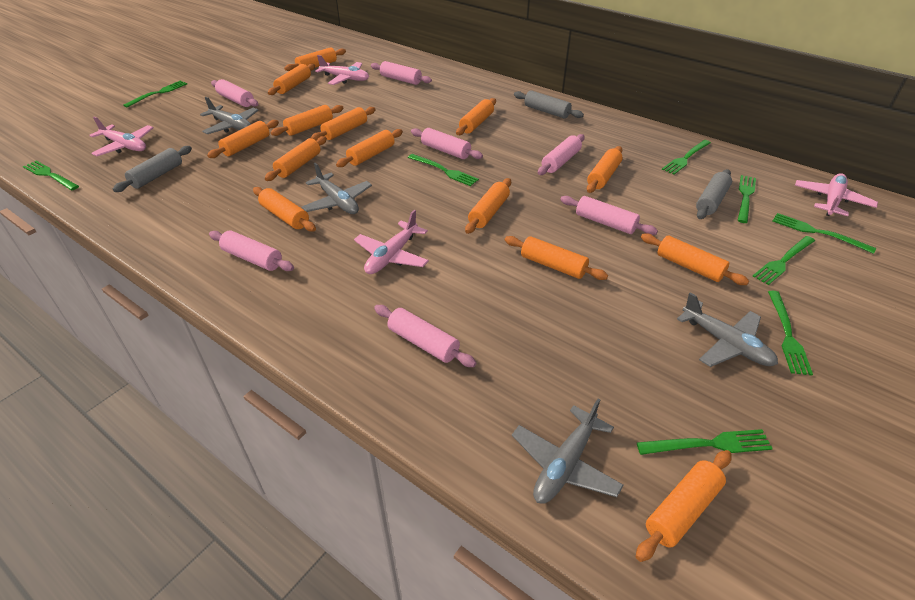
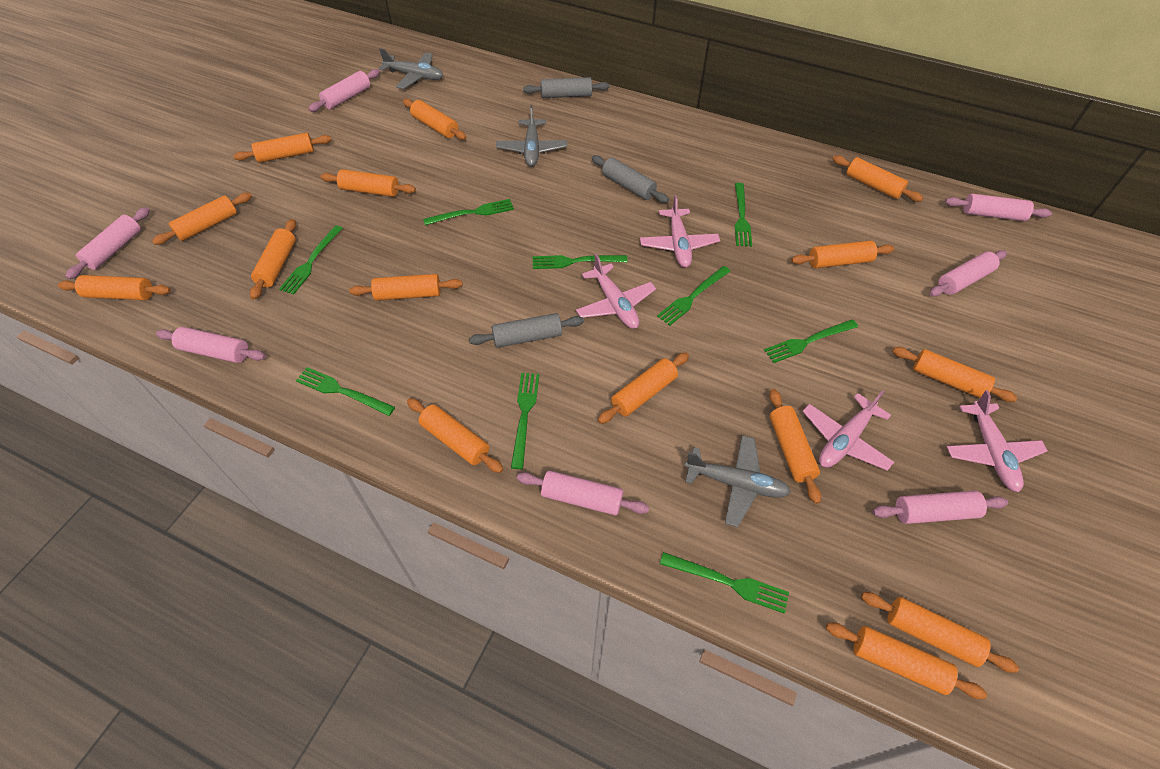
grey plane: 4 -> 3
orange rolling pin: 14 -> 15

